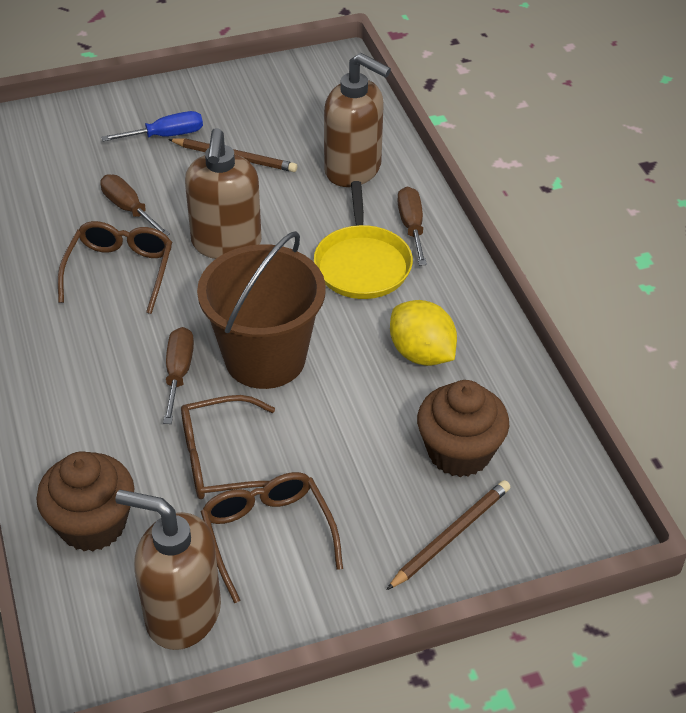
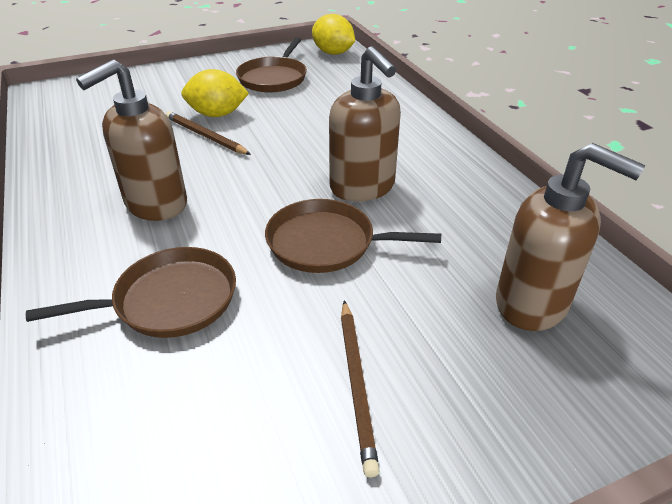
blue screwdriver: 1 -> 0
brown bucket: 1 -> 0
brown cupcake: 2 -> 0
brown glasses: 3 -> 0
brown pan: 0 -> 3
brown screwdriver: 3 -> 0
yellow lemon: 1 -> 2
yellow pan: 1 -> 0

